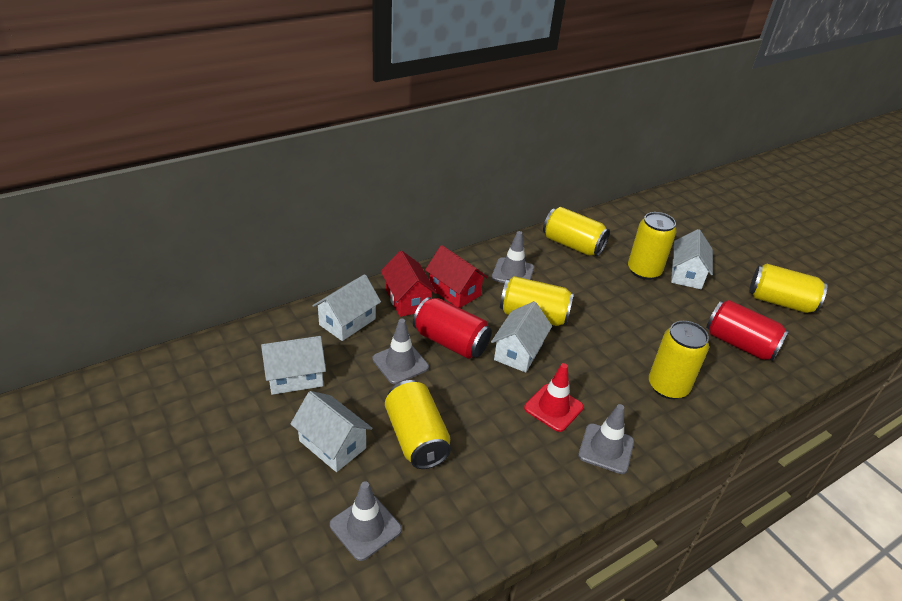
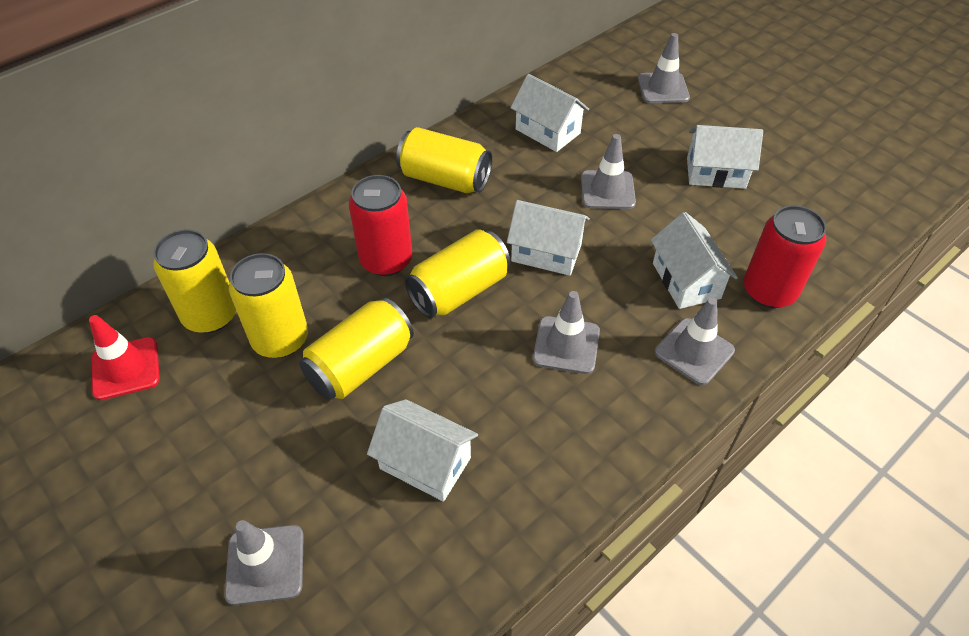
grey traffic cone: 4 -> 5
red house: 2 -> 0
yellow can: 6 -> 5

